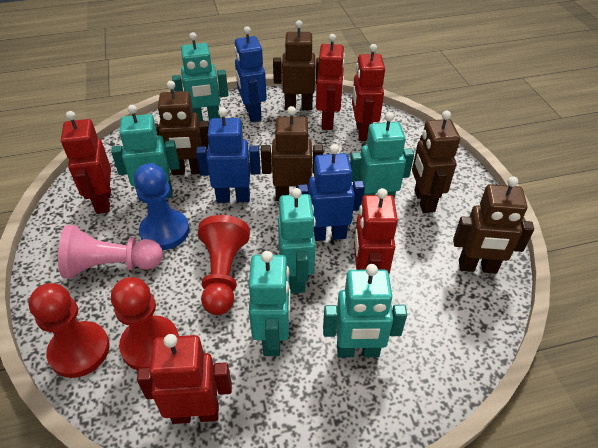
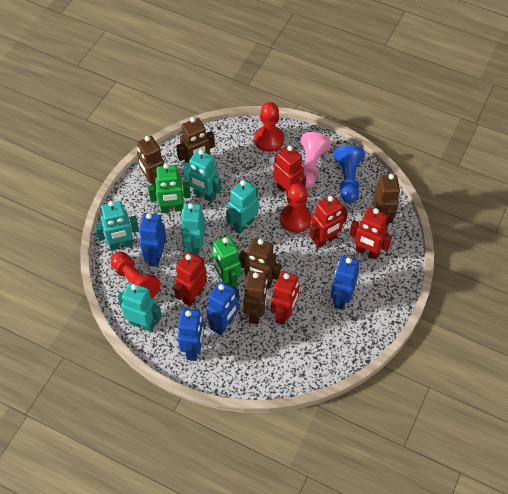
blue robot: 3 -> 4
green robot: 0 -> 2
turquoise robot: 6 -> 5

